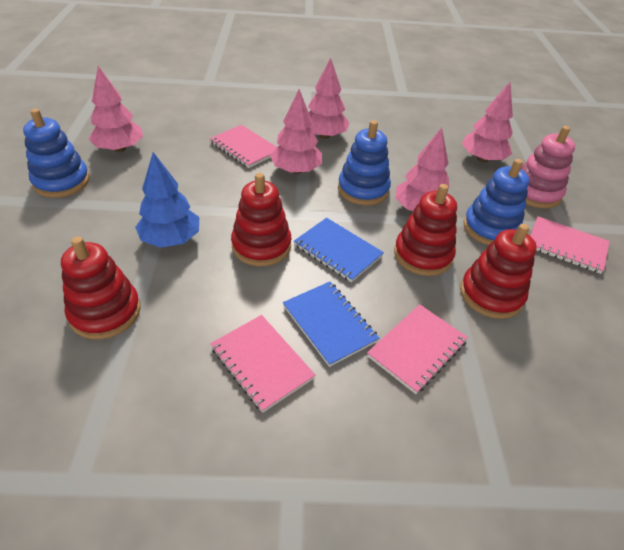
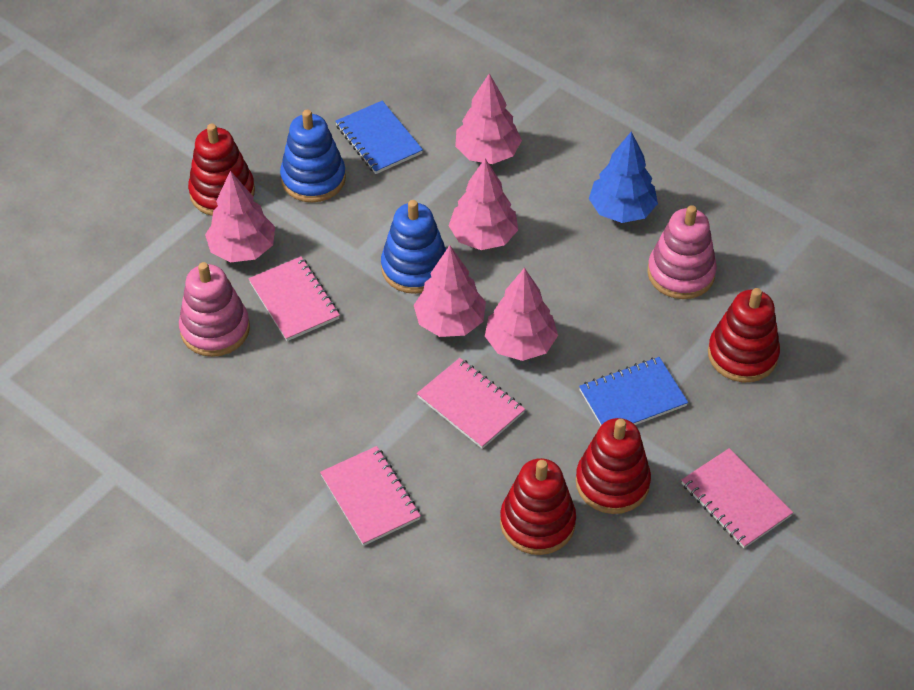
blue stacking toy: 3 -> 2
pink stacking toy: 1 -> 2

